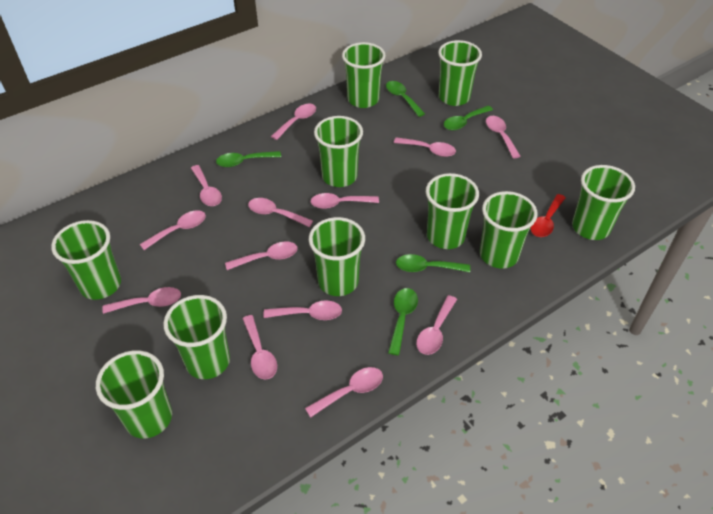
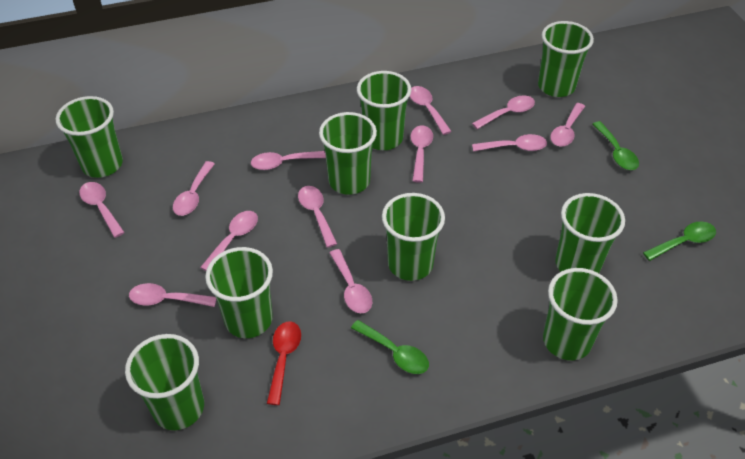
green cup: 10 -> 9
green spoon: 5 -> 3
pink spoon: 13 -> 12

